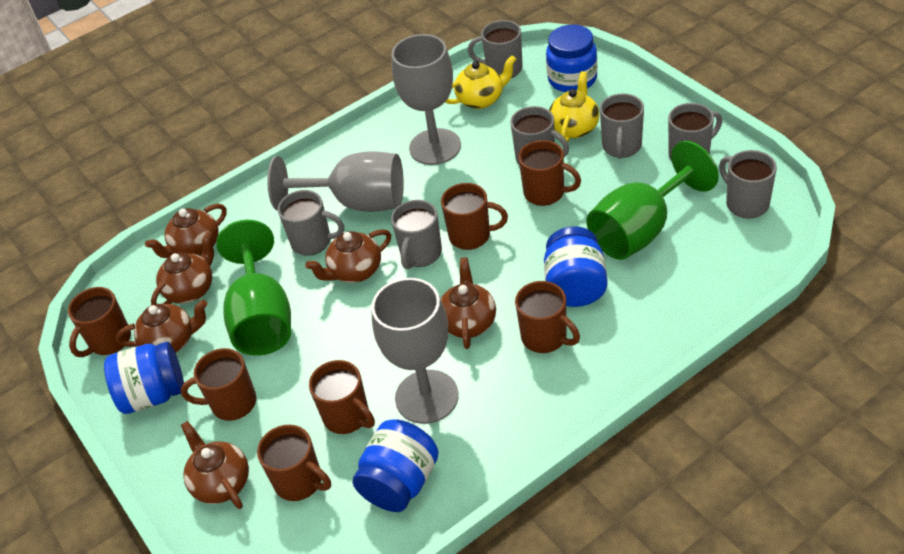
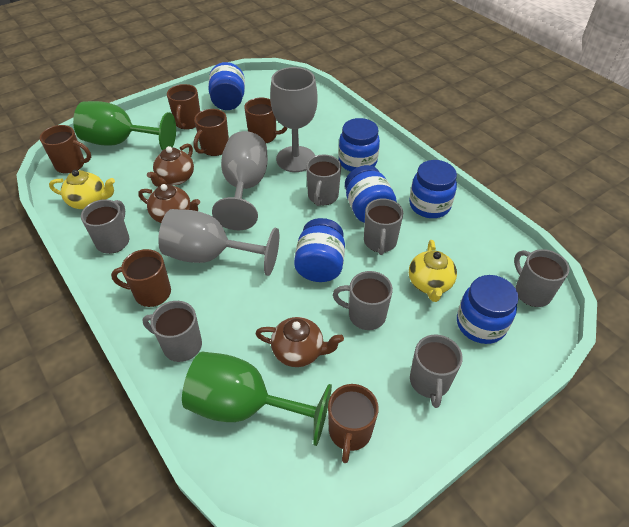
blue jar: 4 -> 6
brown mug: 7 -> 6
brown teapot: 6 -> 3

